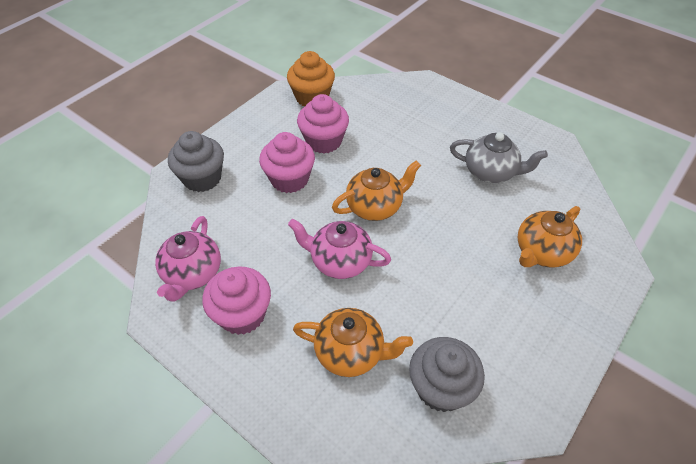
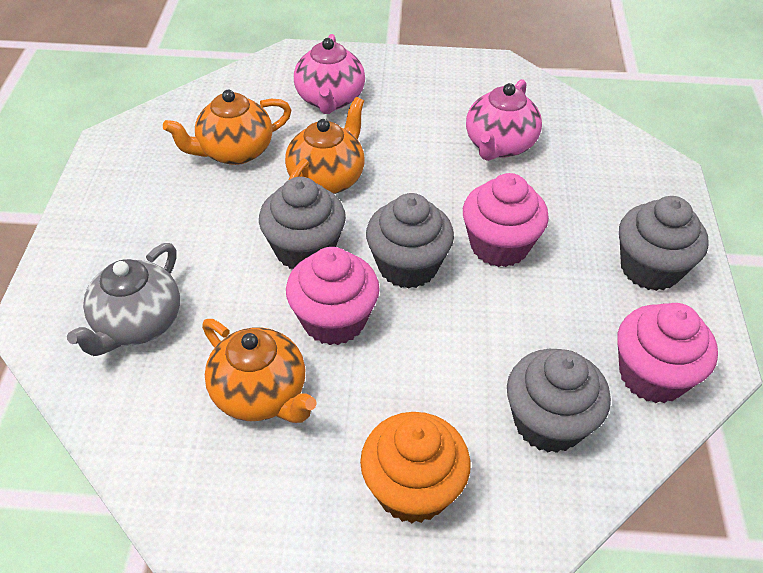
grey cupcake: 2 -> 4

